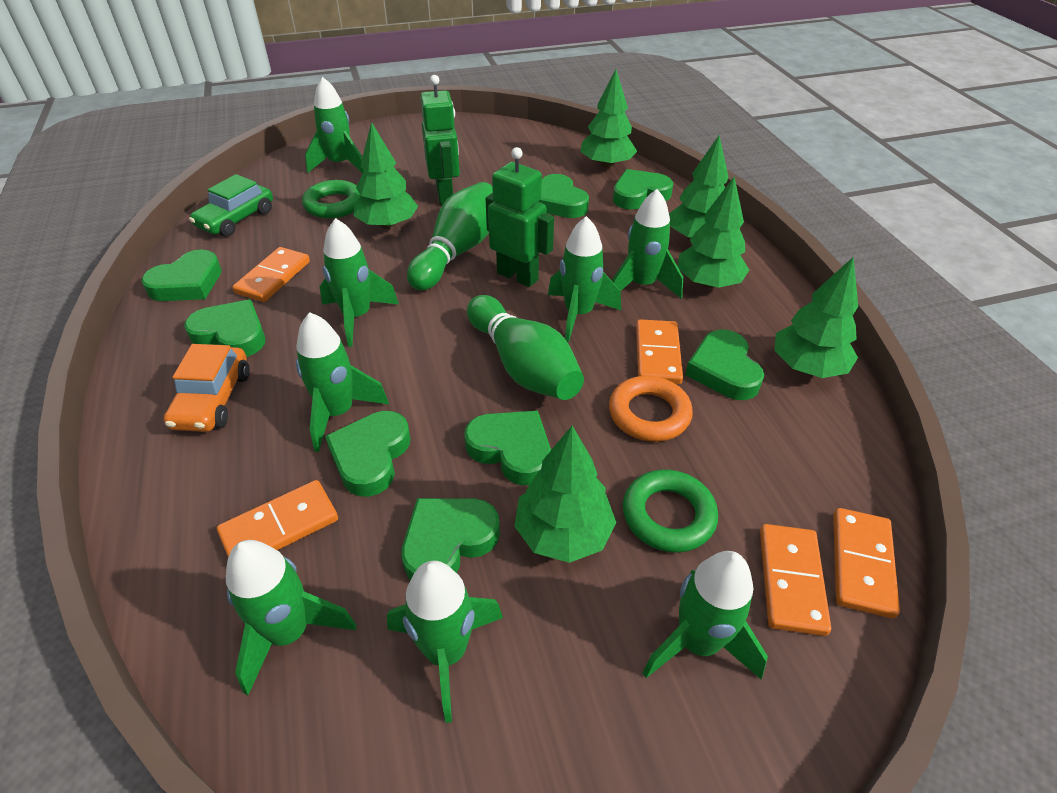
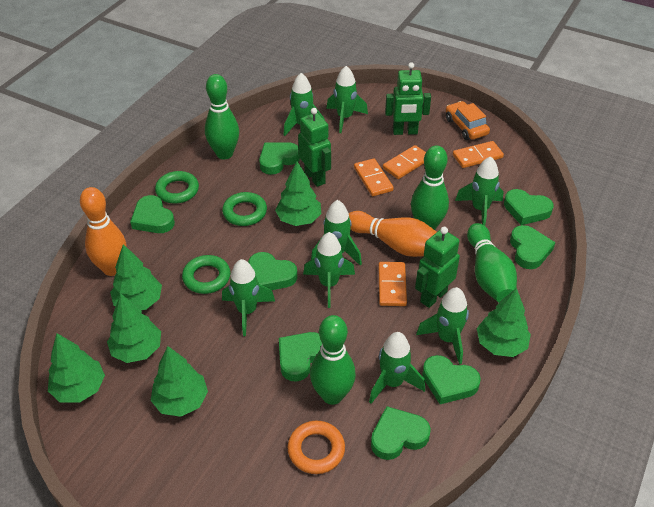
green bowling pin: 2 -> 4
green car: 1 -> 0
green ring: 2 -> 3
green robot: 2 -> 3
orange bowling pin: 0 -> 2
orange domino: 5 -> 4

